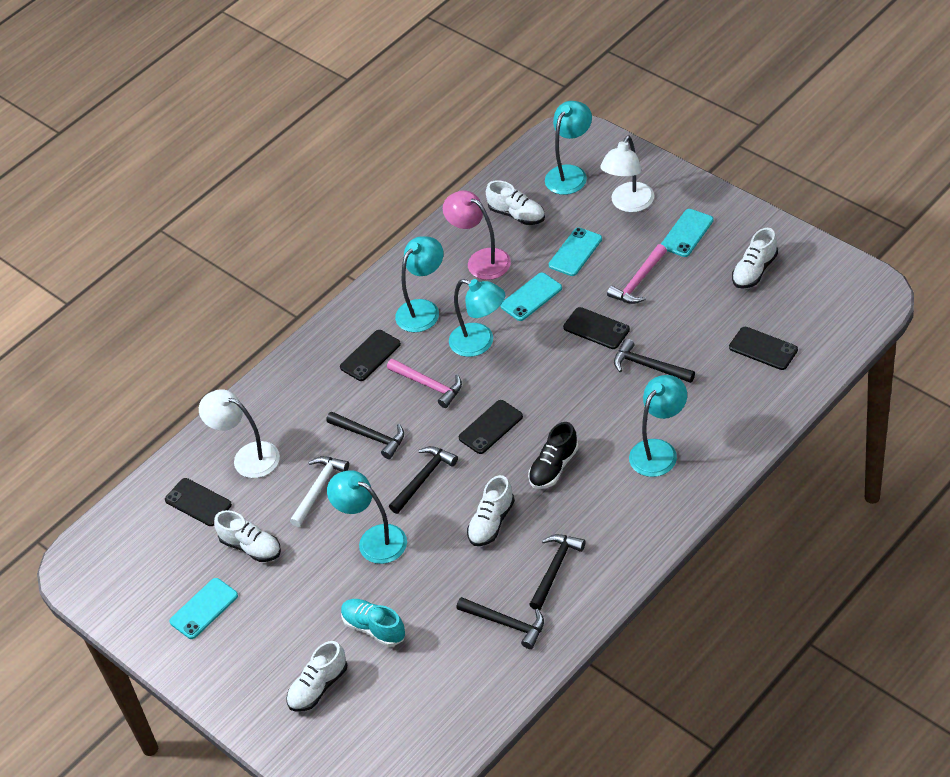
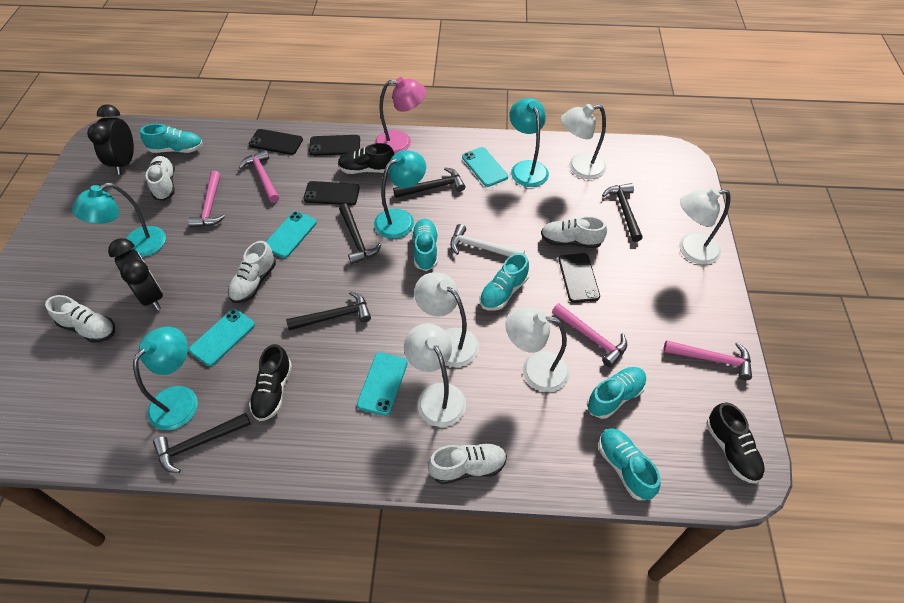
black clock: 0 -> 2
black phone: 5 -> 4
black shoe: 1 -> 3
pink hammer: 2 -> 4
turquoise lamp: 5 -> 4
turquoise shoe: 1 -> 5
white lamp: 2 -> 5

